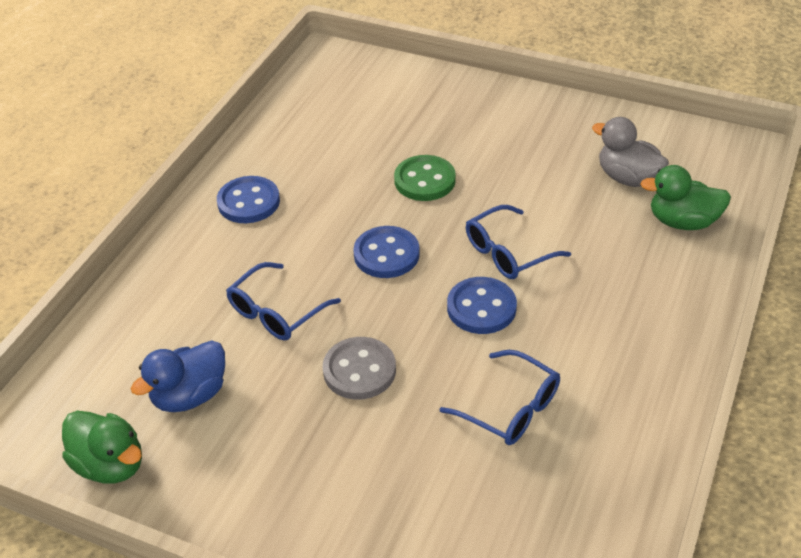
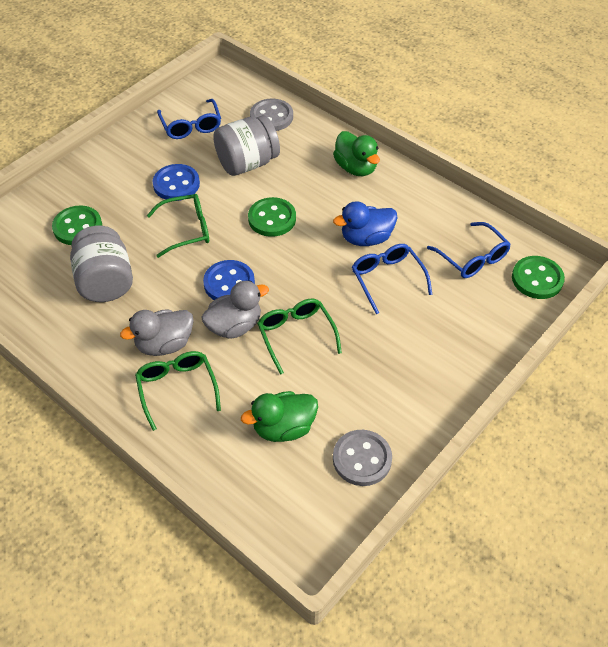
blue button: 3 -> 2
green button: 1 -> 3
green glasses: 0 -> 3
grey button: 1 -> 2
grey duck: 1 -> 2
grey jar: 0 -> 2

